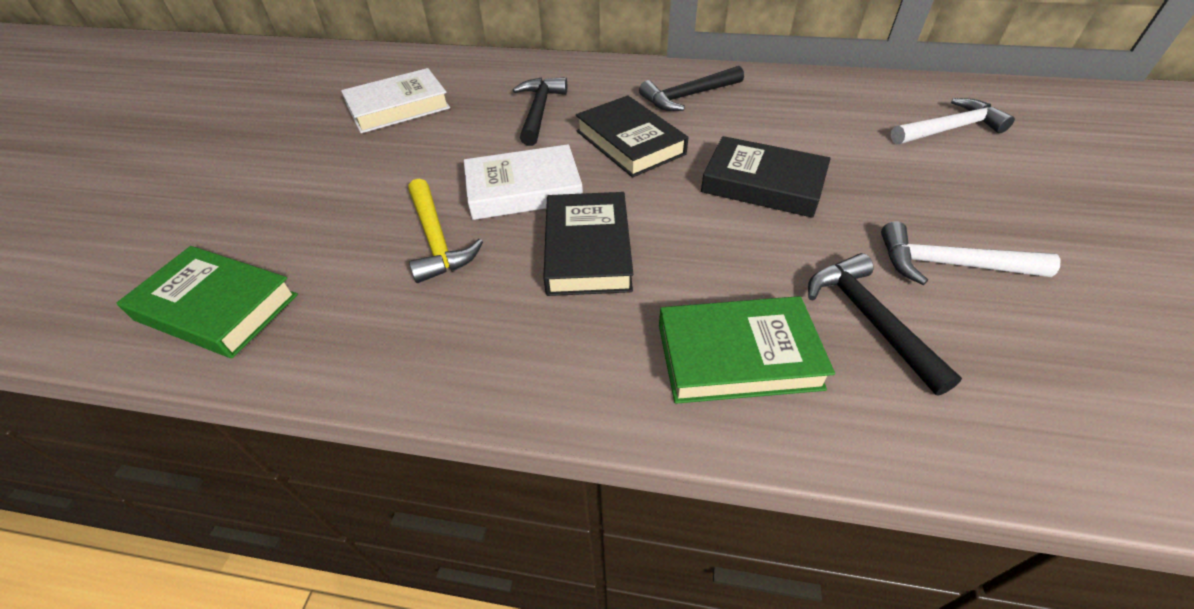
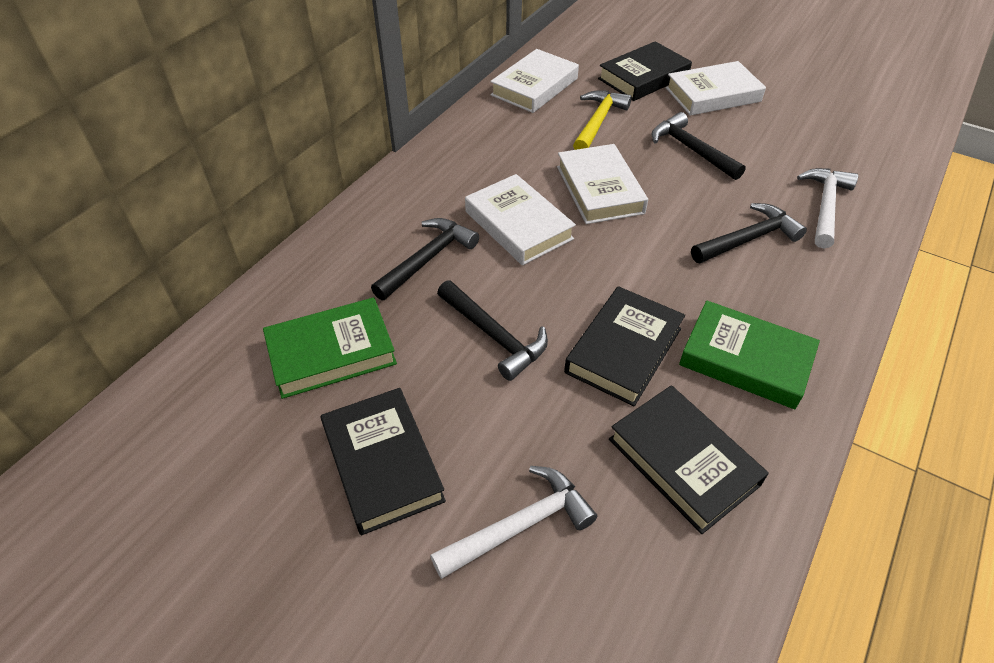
black book: 3 -> 4
black hammer: 3 -> 4
white book: 2 -> 4

